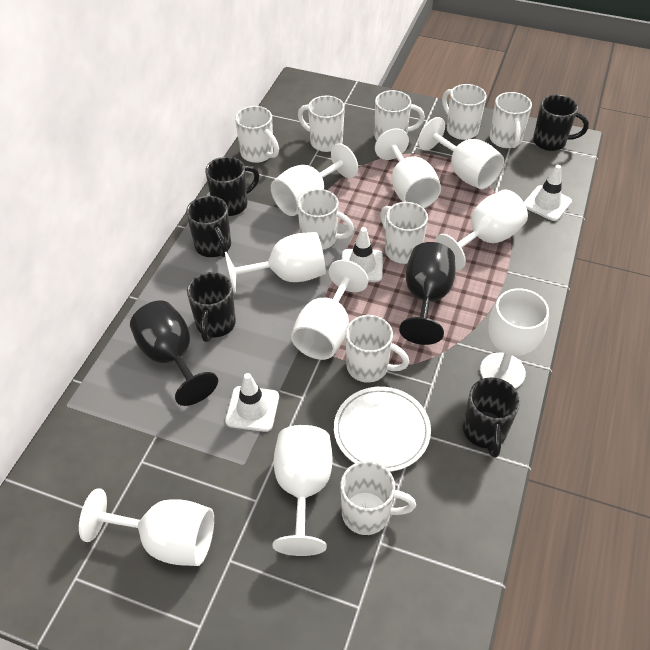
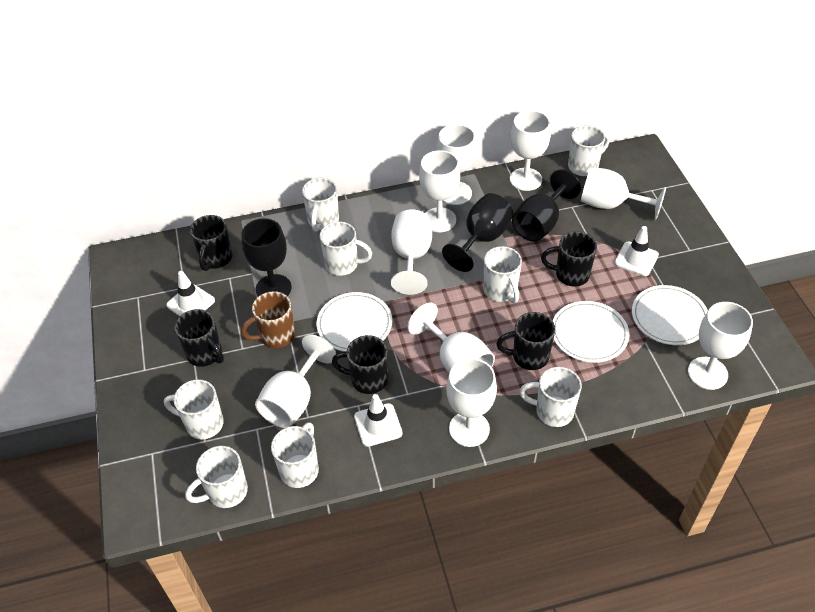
black goblet: 2 -> 3
brown mug: 0 -> 1
white mug: 9 -> 8
white plate: 1 -> 3

